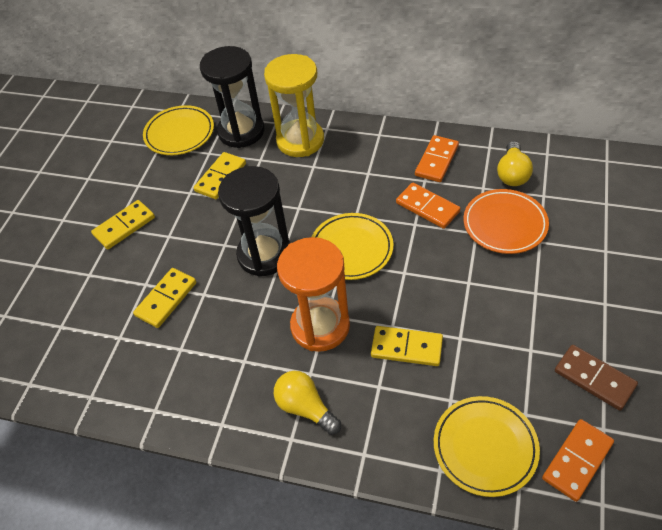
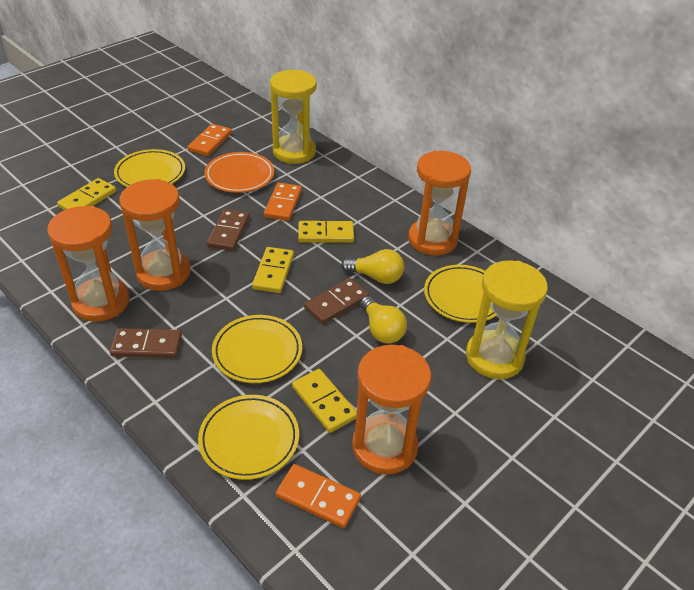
black hourglass: 2 -> 0
brown domino: 1 -> 3
orange hourglass: 1 -> 4
yellow hourglass: 1 -> 2
yellow plate: 3 -> 4

